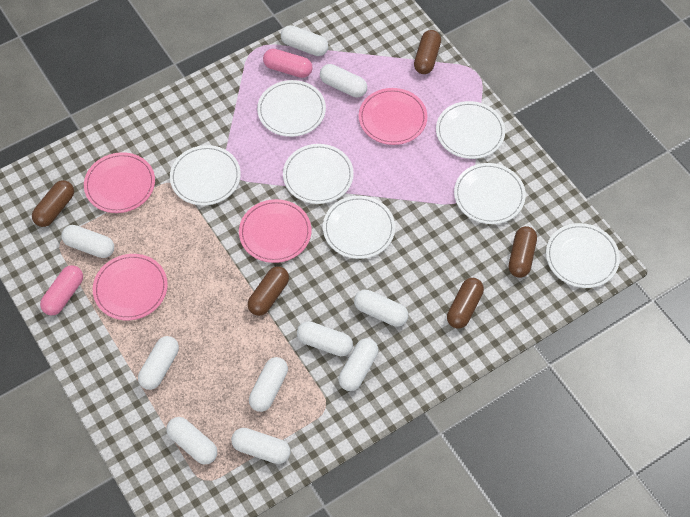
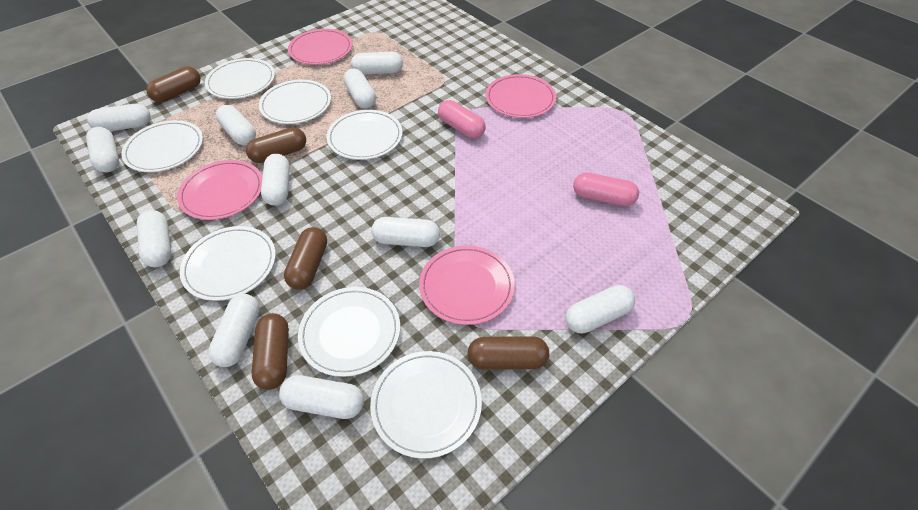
white capsule: 10 -> 11

